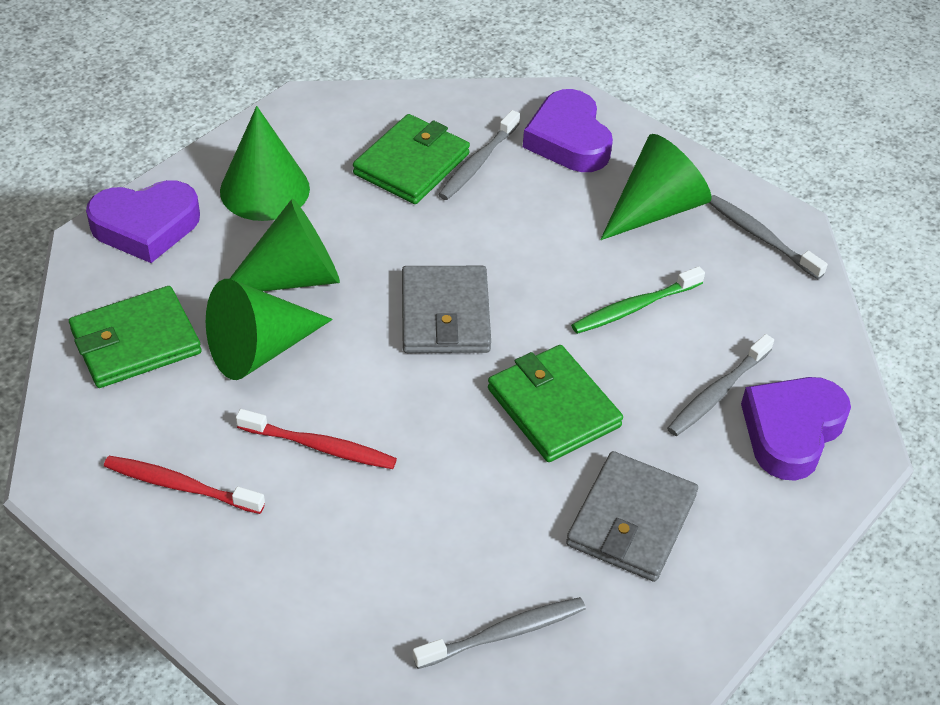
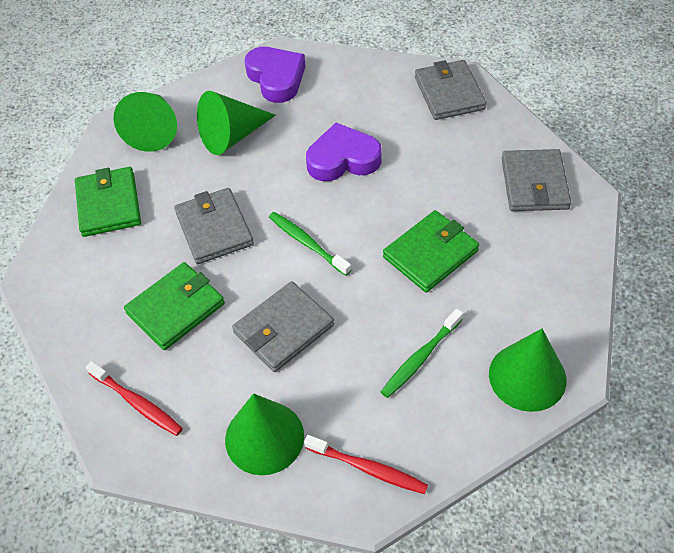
green toothbrush: 1 -> 2
grey toothbrush: 4 -> 0
grey wallet: 2 -> 4
purple heart: 3 -> 2

